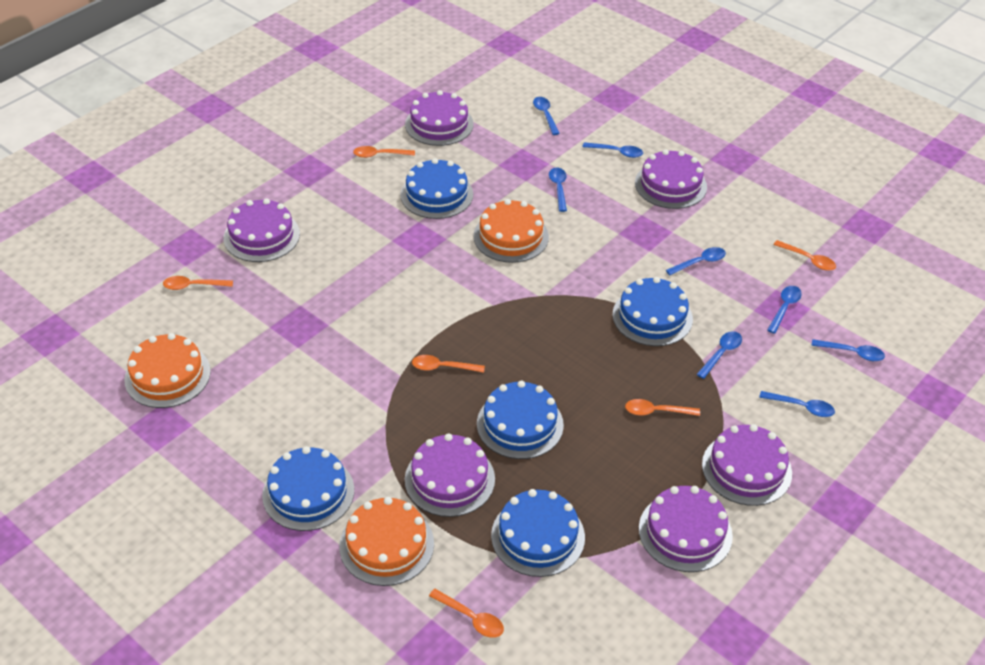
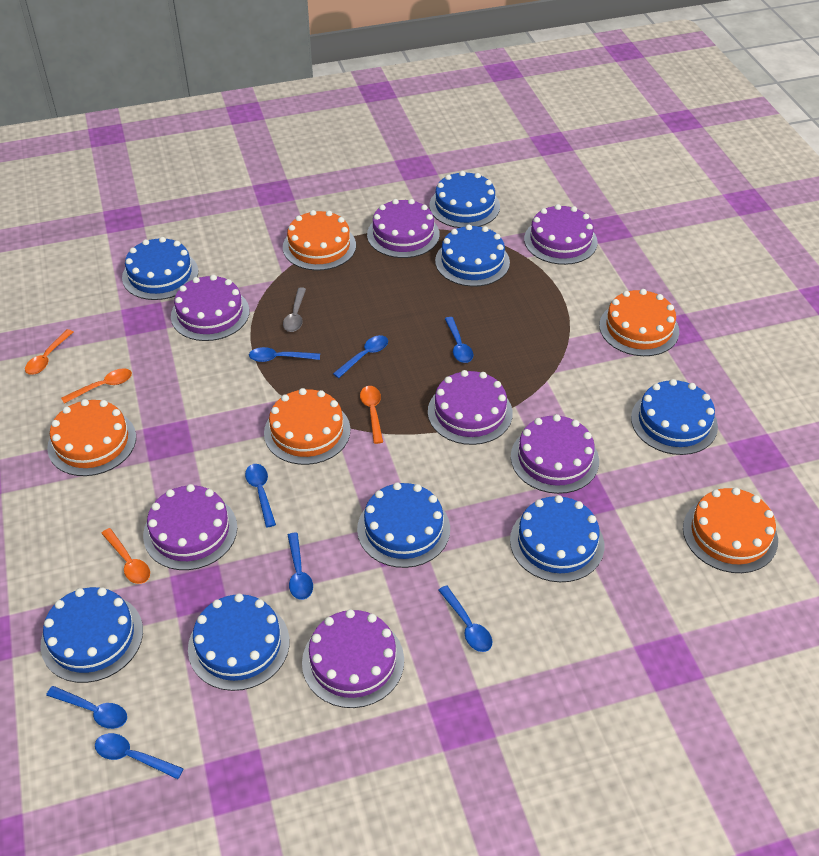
blue cake: 5 -> 8
grey spoon: 0 -> 1
orange cake: 3 -> 5
orange spoon: 6 -> 4
purple cake: 6 -> 7

